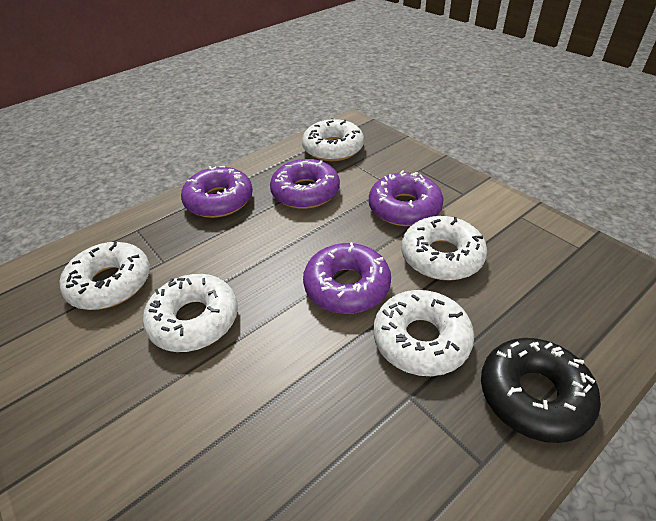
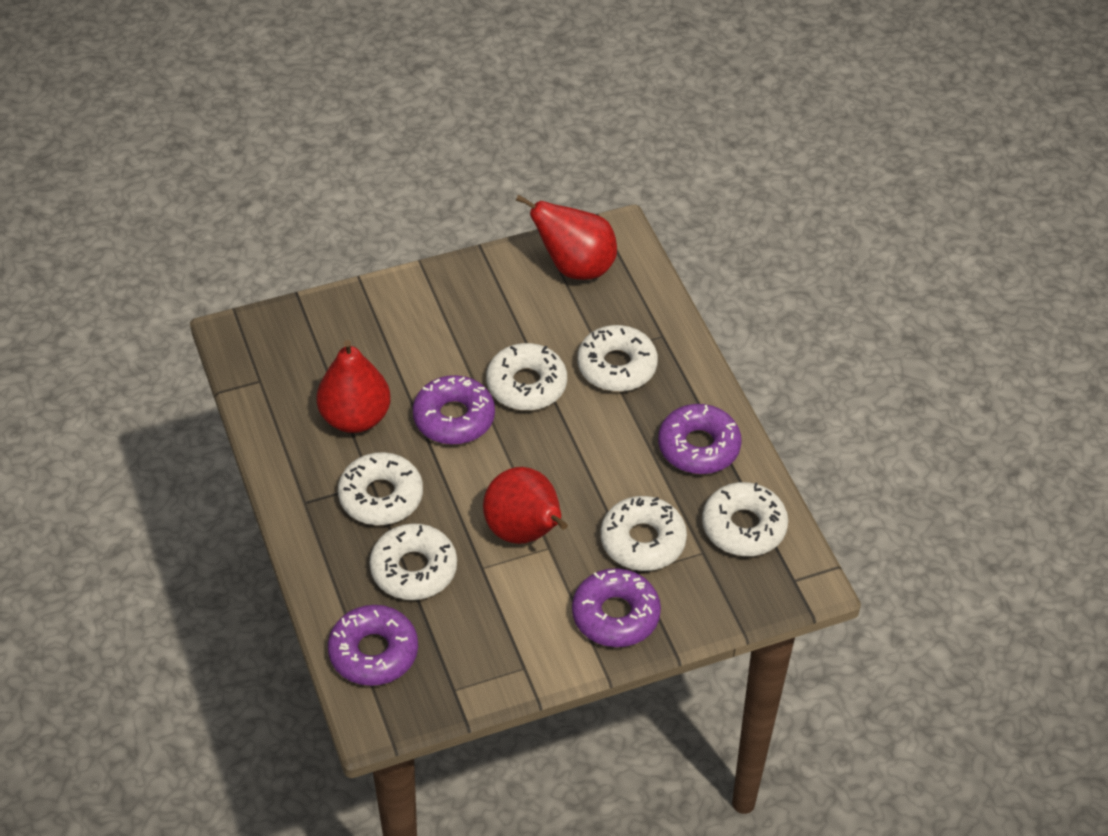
black donut: 1 -> 0
red pear: 0 -> 3
white donut: 5 -> 6

